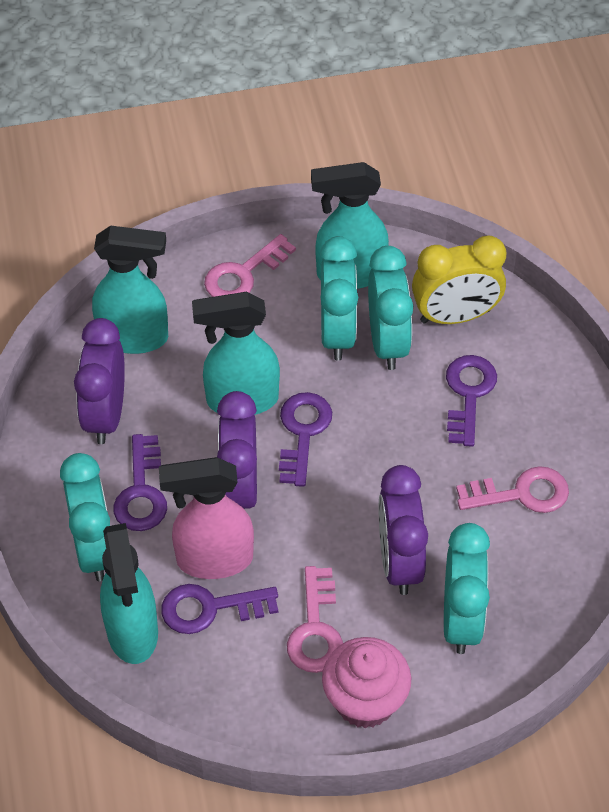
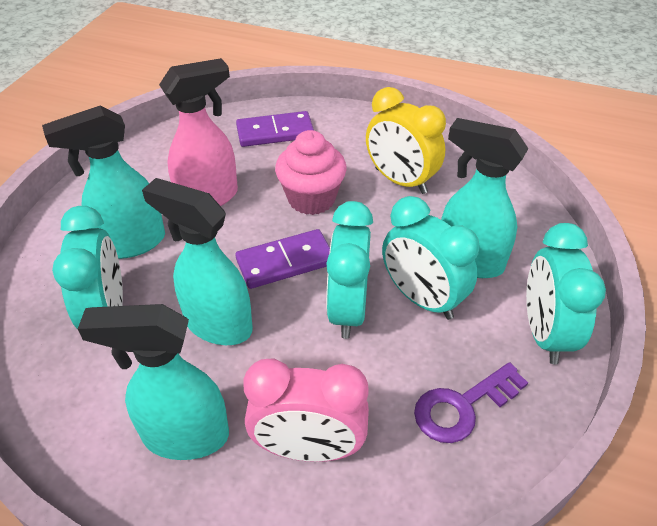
pink clock: 0 -> 1
pink key: 3 -> 0
purple clock: 3 -> 0
purple domino: 0 -> 2
purple key: 4 -> 1

